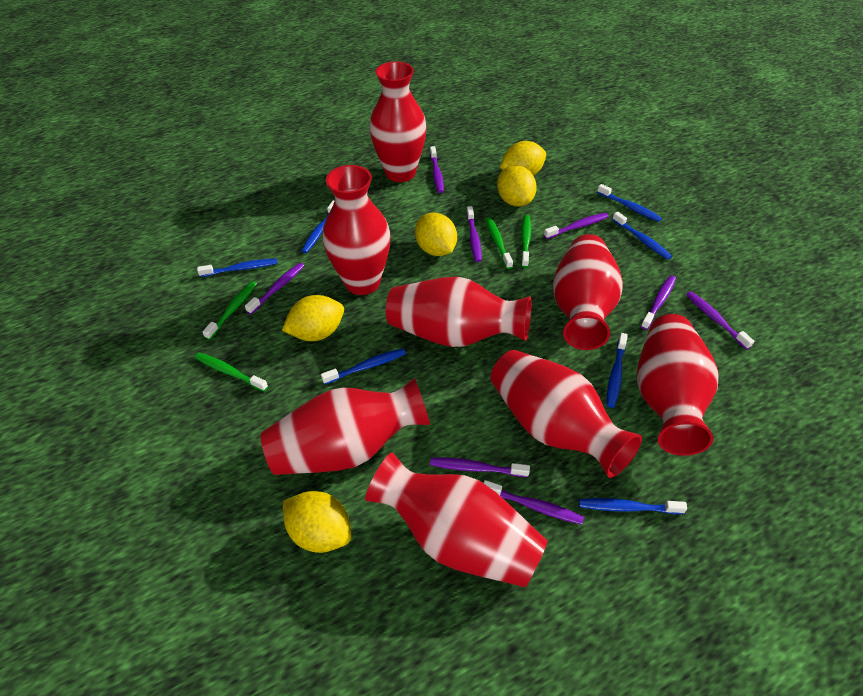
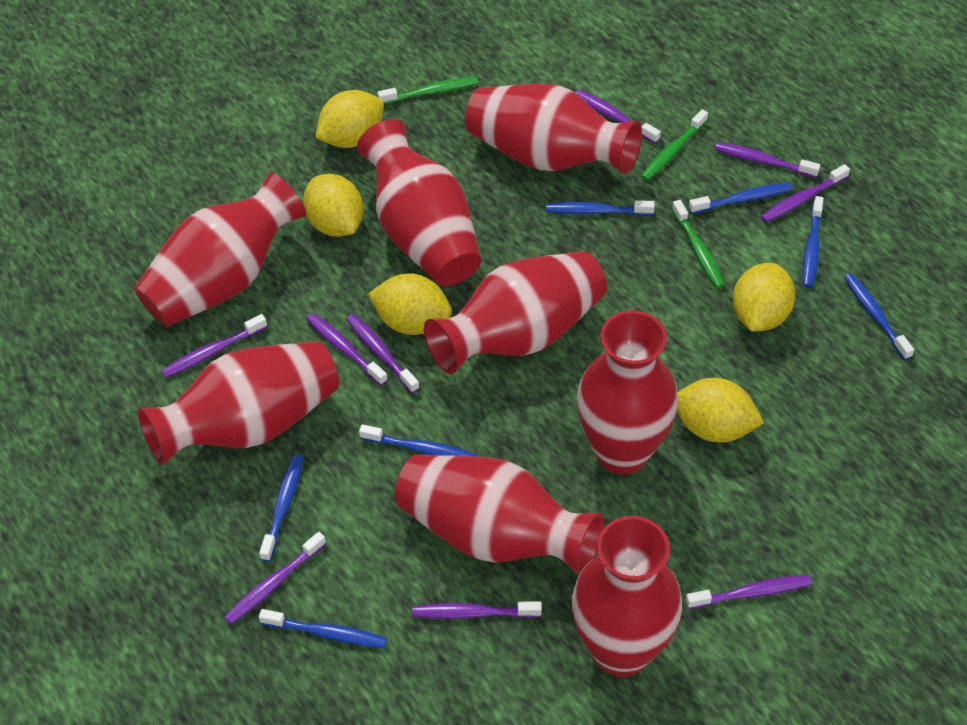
green toothbrush: 4 -> 3
purple toothbrush: 8 -> 9

